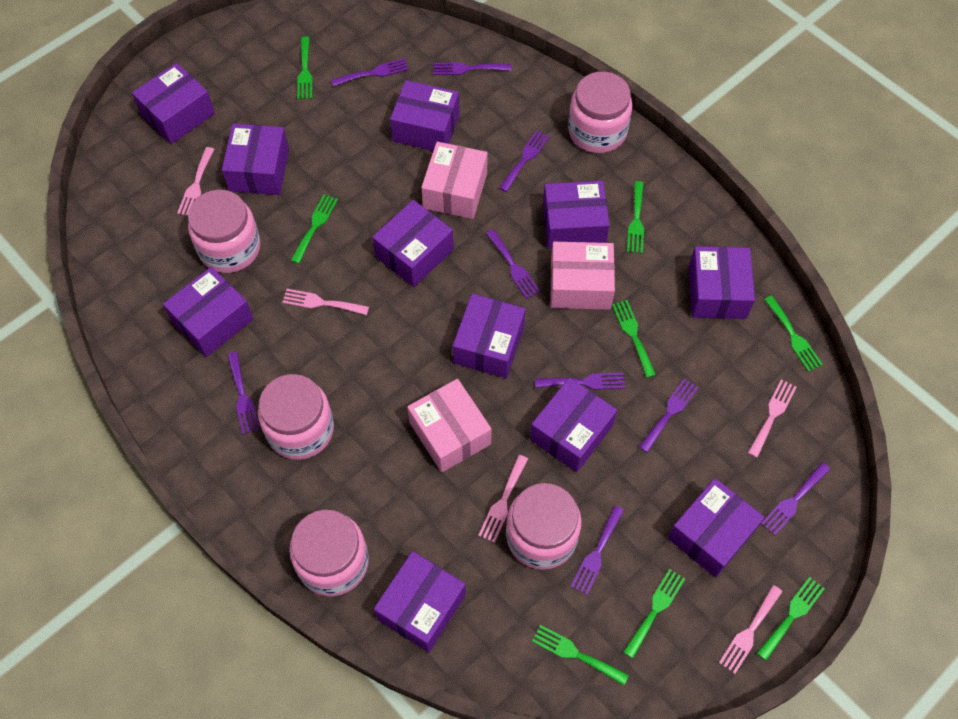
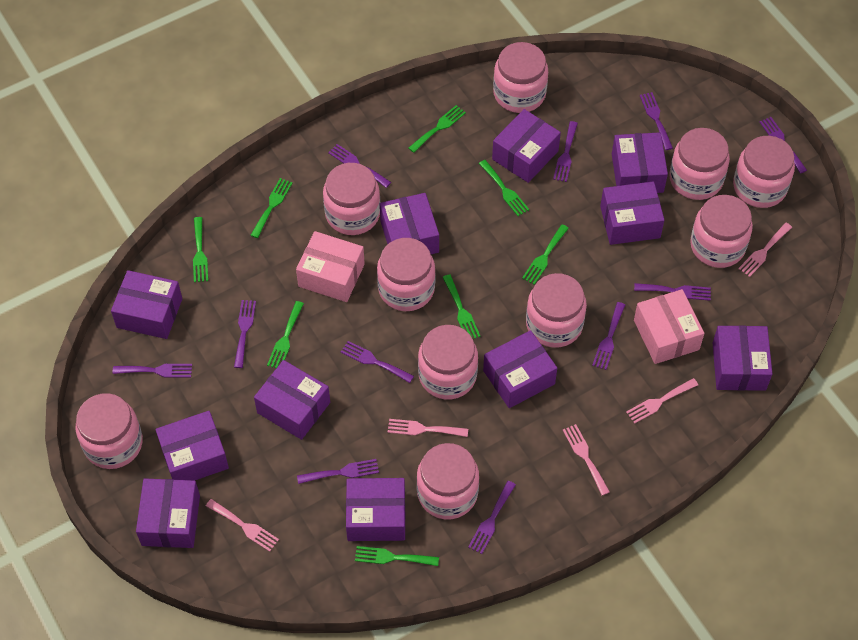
pink box: 3 -> 2
pink jar: 5 -> 10
purple fork: 9 -> 11

